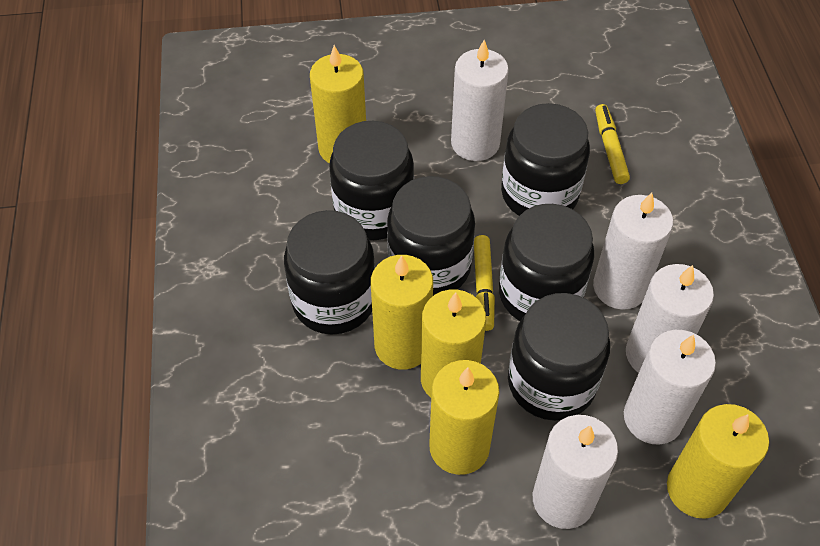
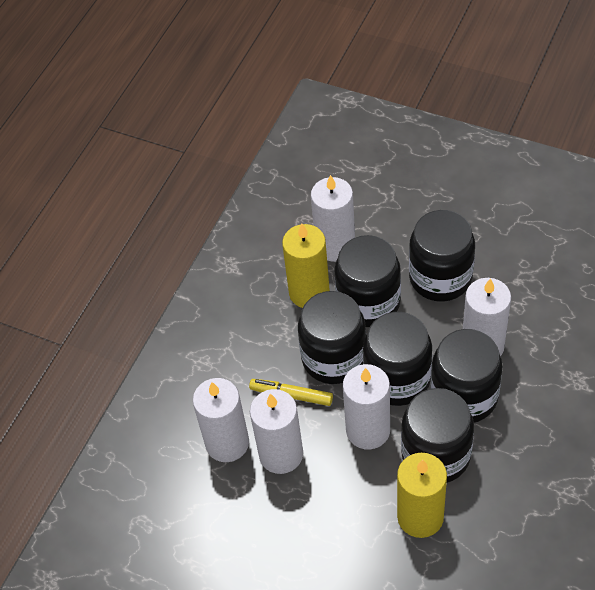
yellow candle: 5 -> 2
yellow marker: 2 -> 1

